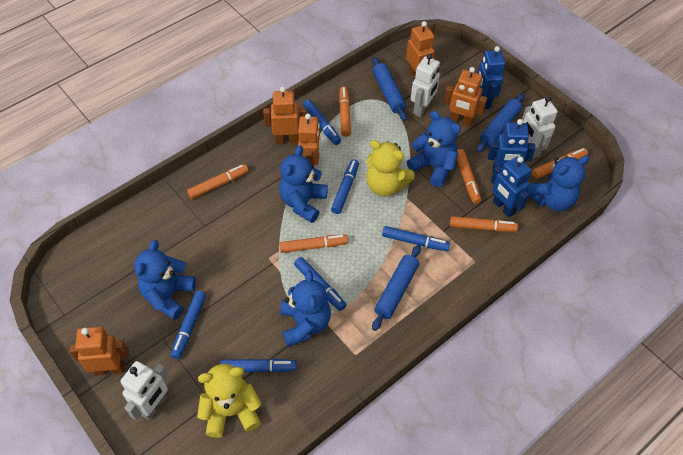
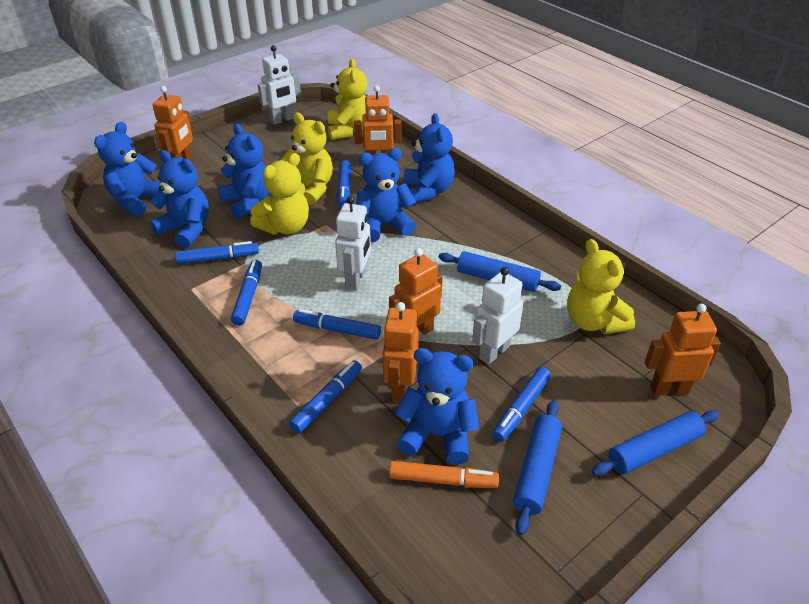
blue robot: 3 -> 0
blue teddy bear: 5 -> 6
orange marker: 6 -> 1
yellow teddy bear: 2 -> 4

